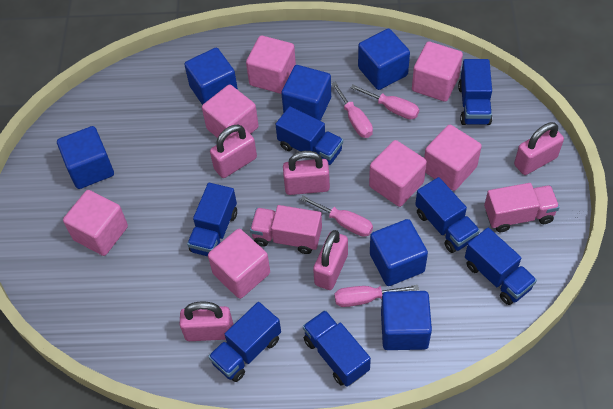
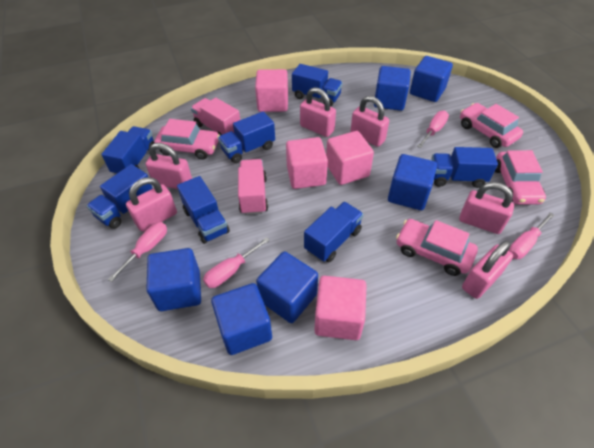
pink car: 0 -> 4
pink cube: 7 -> 4
pink padlock: 5 -> 6

